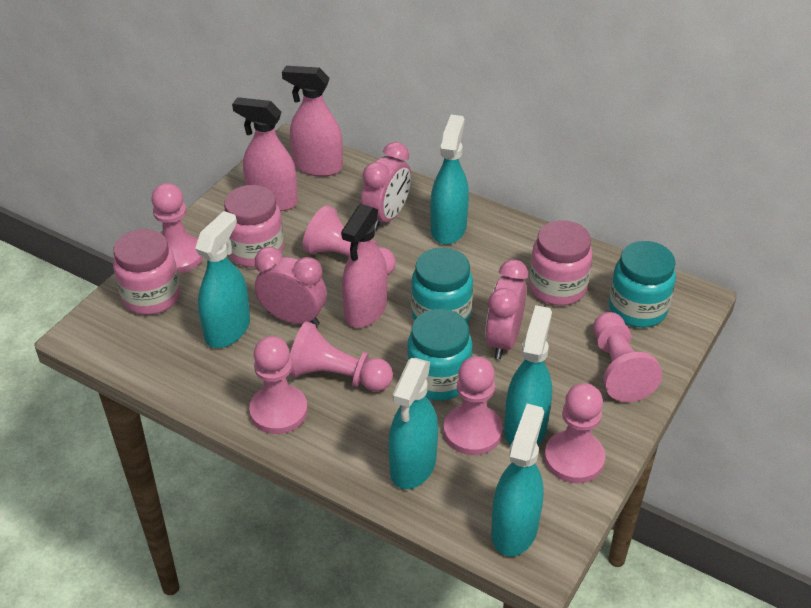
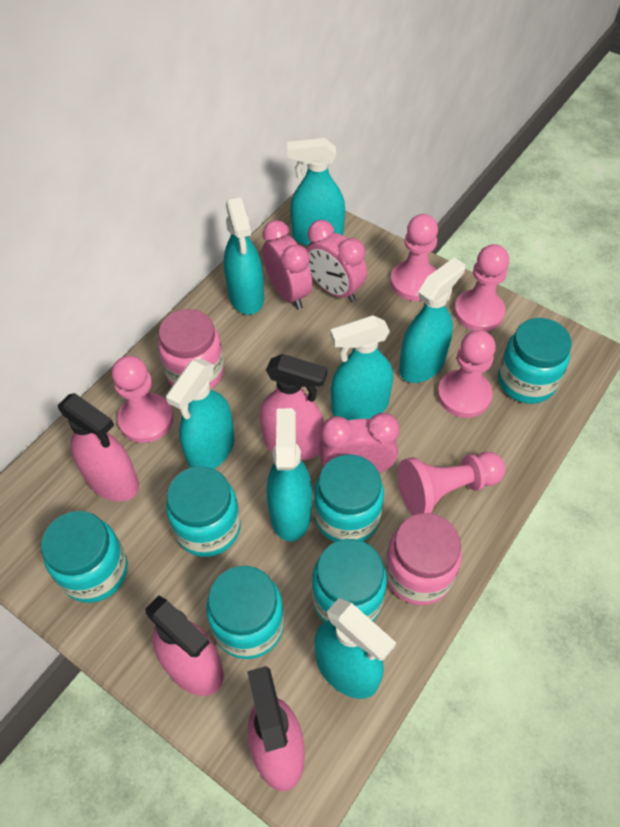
pink jar: 3 -> 2
pink pawn: 7 -> 5
pink spray bottle: 3 -> 4
turquoise jar: 3 -> 6
turquoise spray bottle: 5 -> 7

